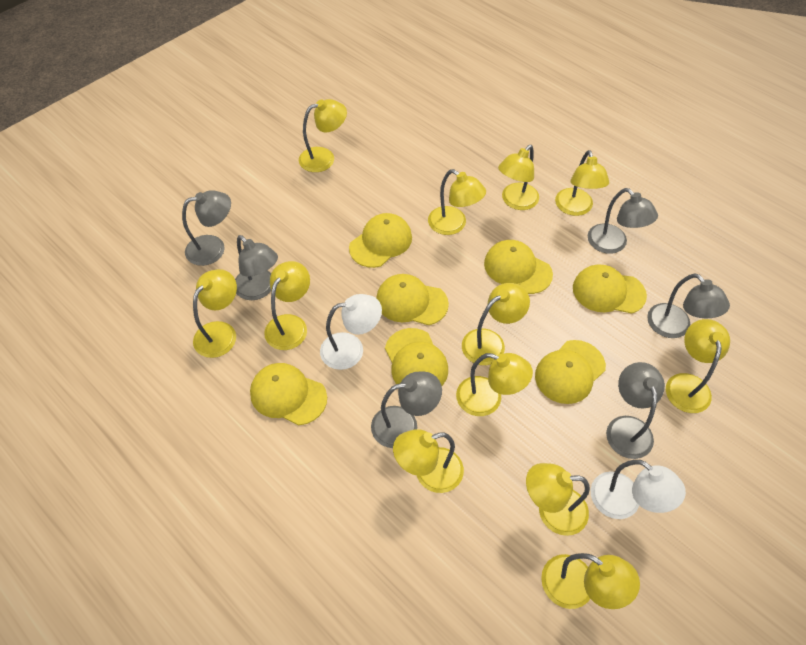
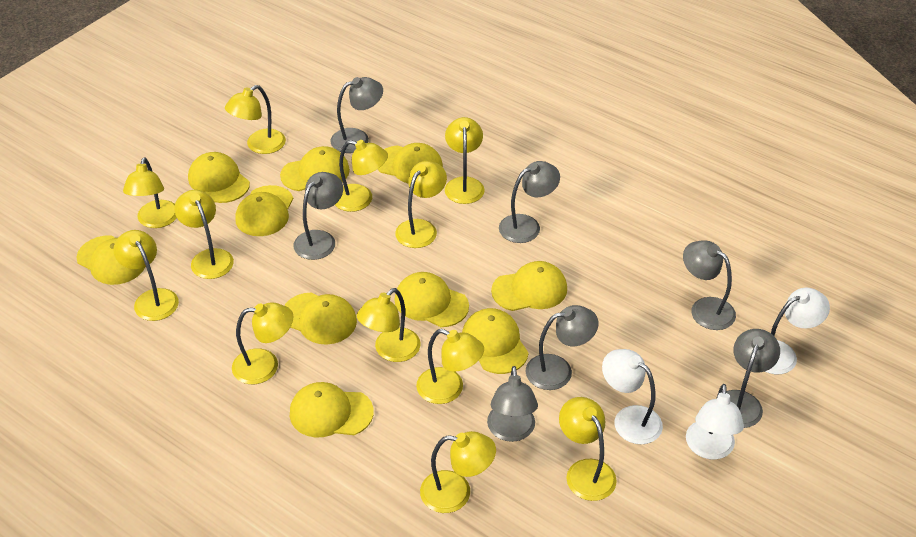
grey lamp: 6 -> 7
white lamp: 2 -> 3
yellow cap: 7 -> 10

